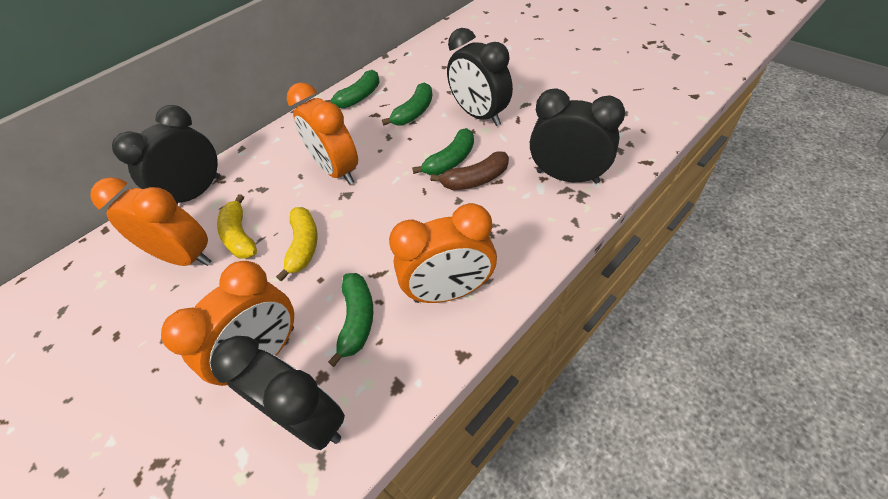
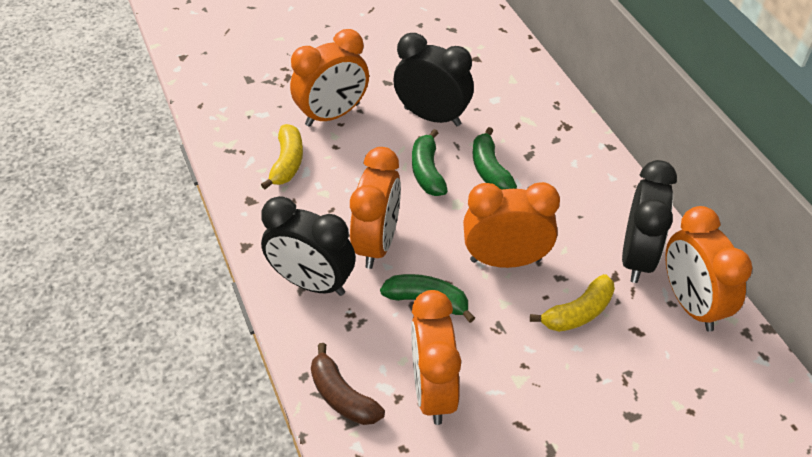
black clock: 4 -> 3
green banana: 4 -> 3
orange clock: 4 -> 5

